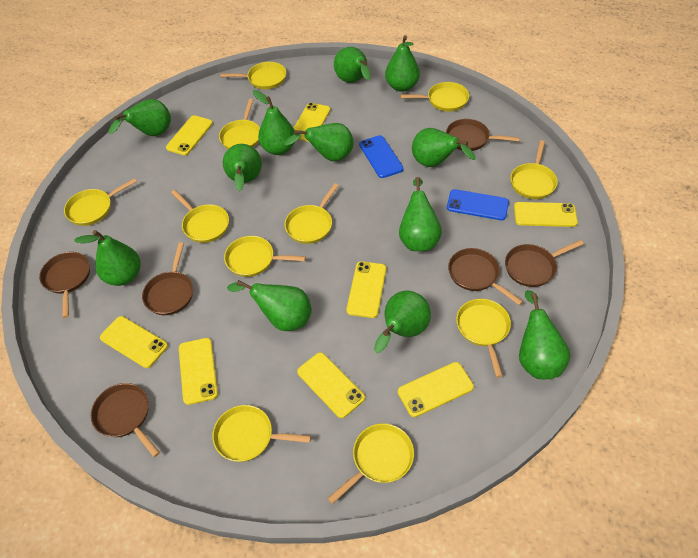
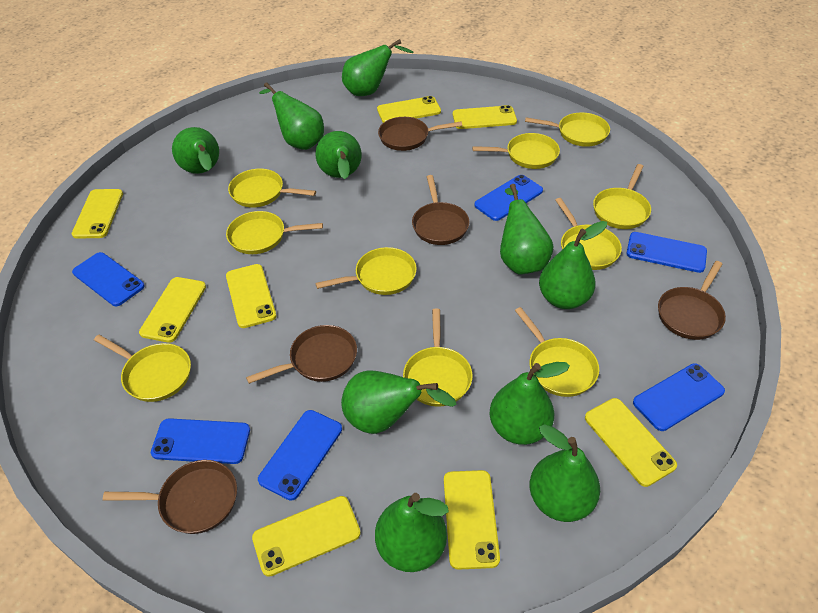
blue phone: 2 -> 6
brown pan: 6 -> 5
green pear: 12 -> 10
yellow pan: 11 -> 10

